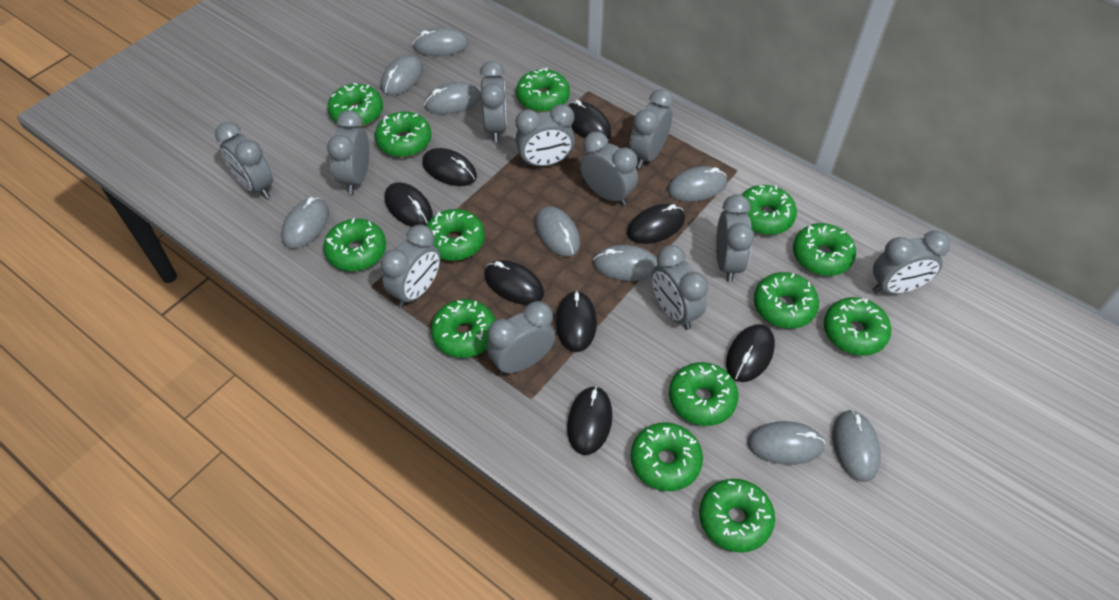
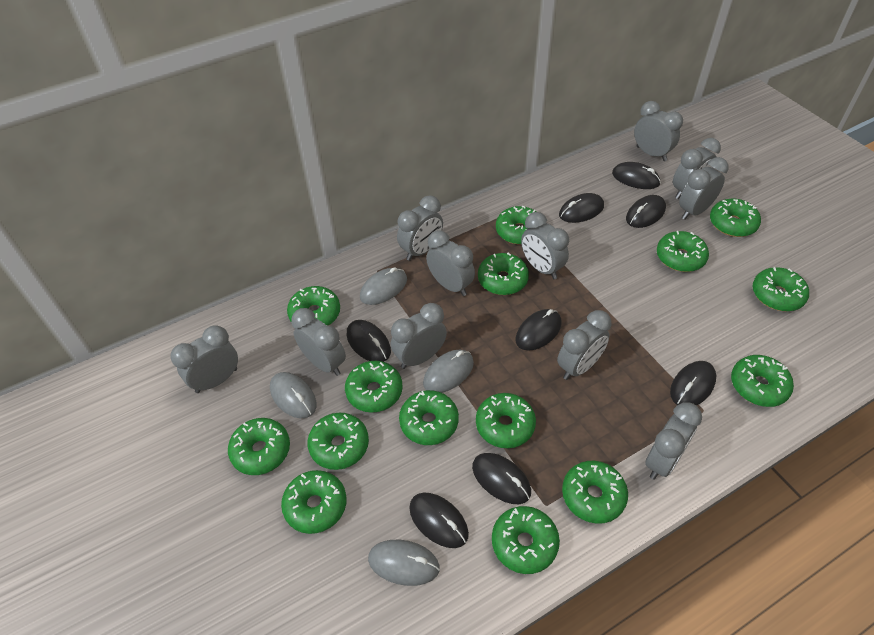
green donut: 13 -> 15
grey mouse: 9 -> 4

